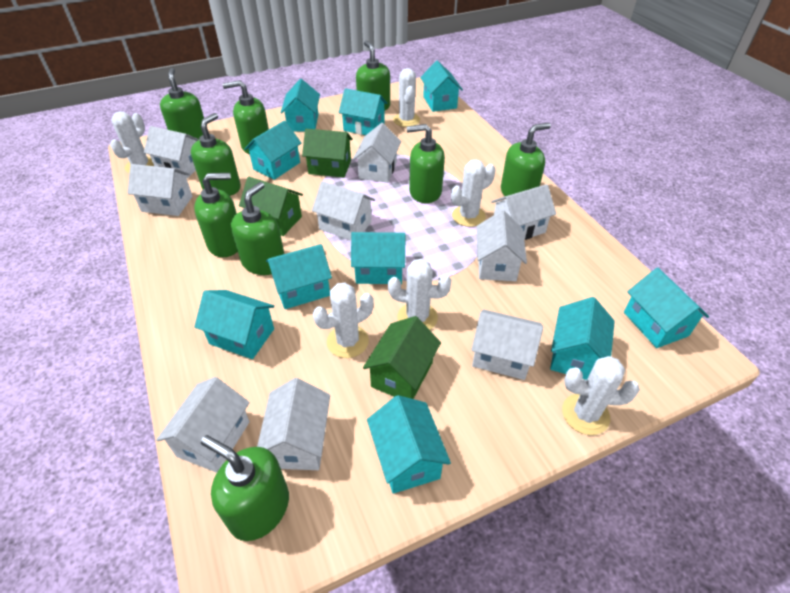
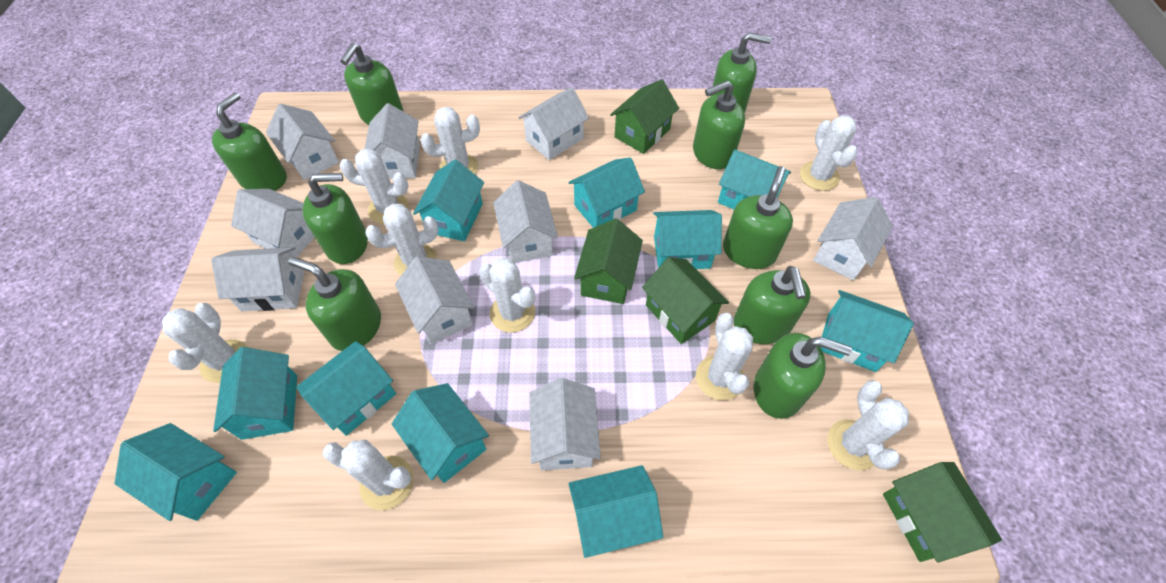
green house: 3 -> 4
white cactus: 6 -> 9

